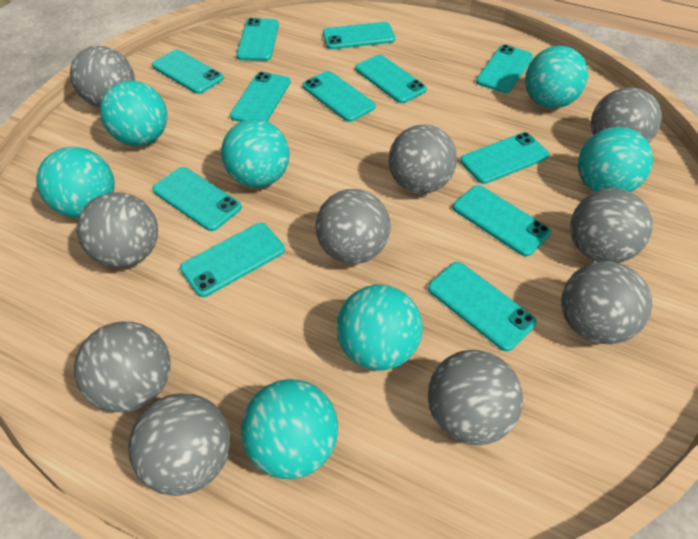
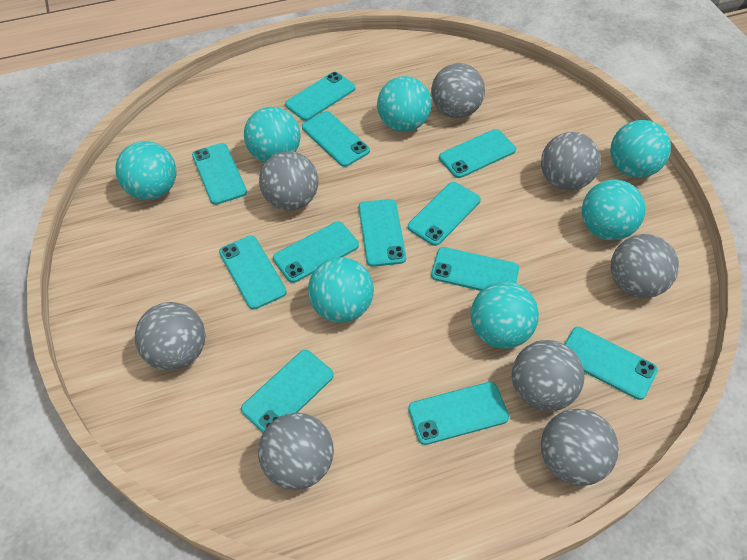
grey ball: 10 -> 8

